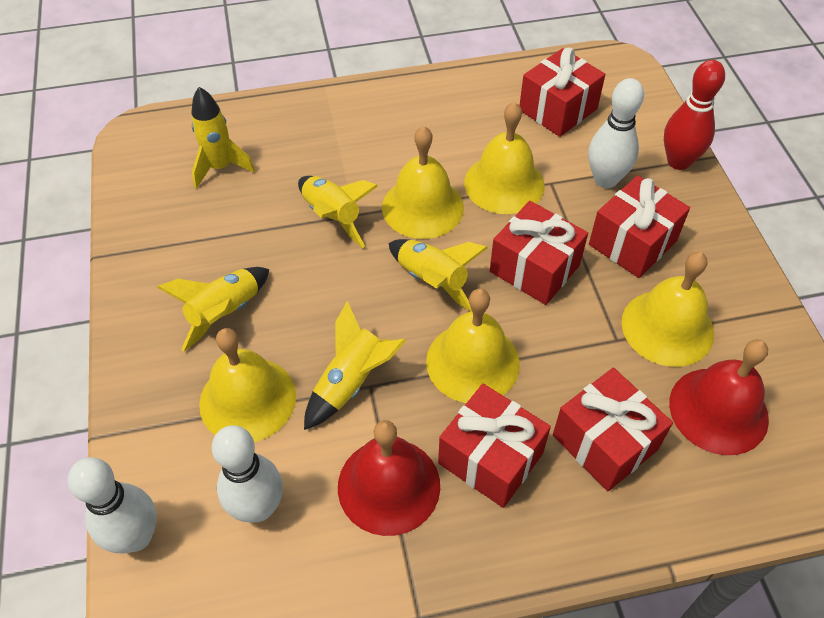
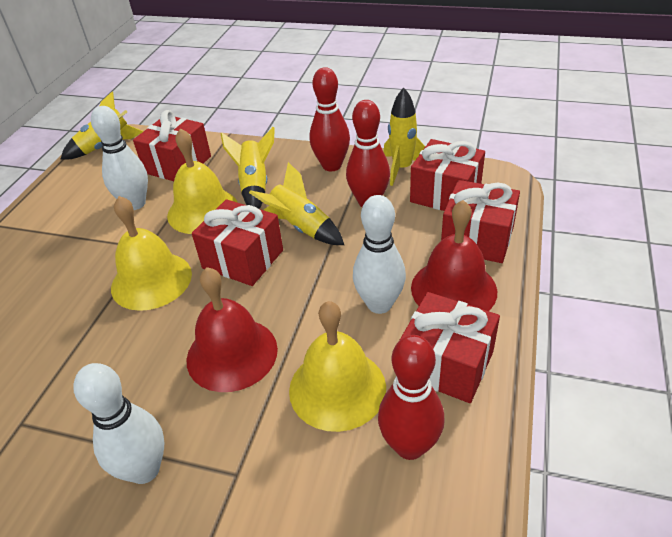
red bowling pin: 1 -> 3
yellow bell: 5 -> 3
yellow rocket: 5 -> 4

